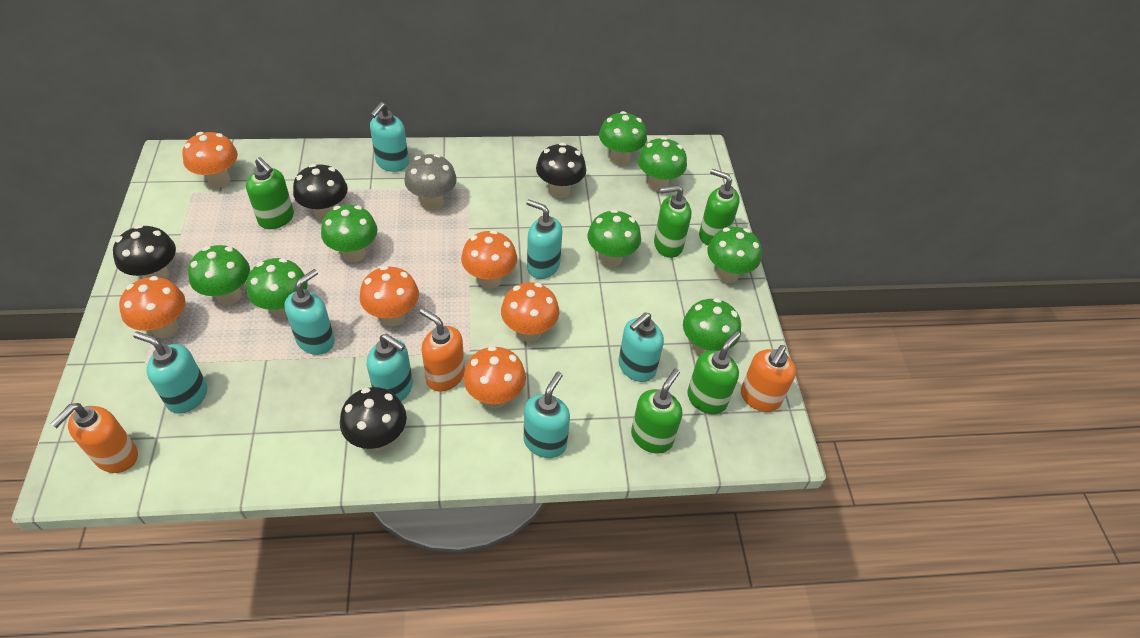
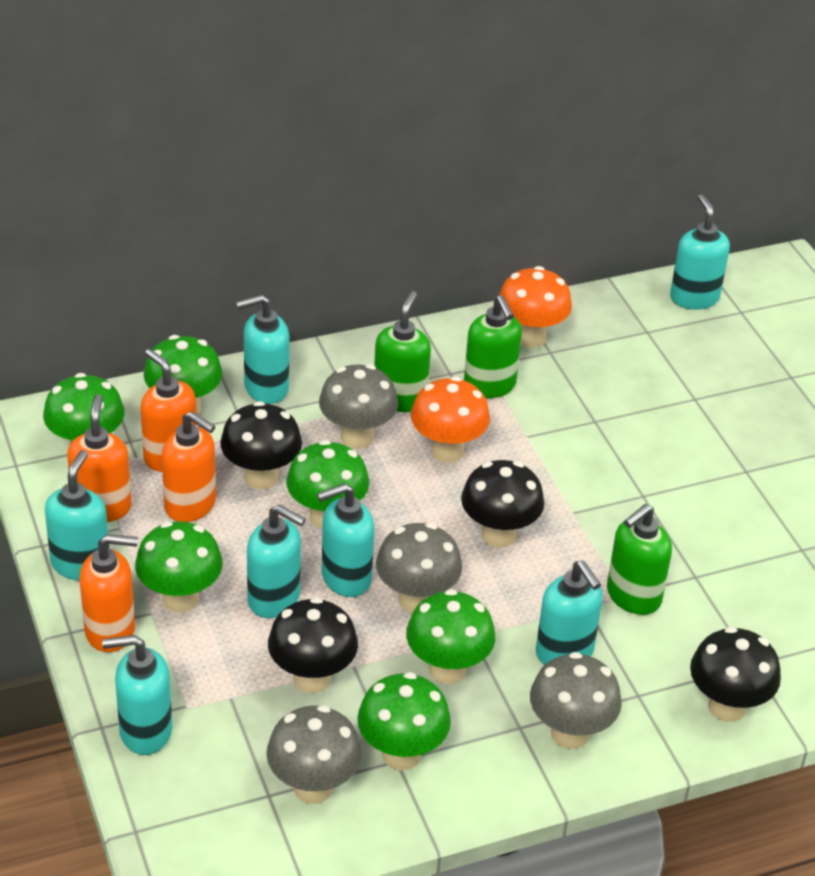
green mushroom: 8 -> 6
green soap dispenser: 5 -> 3
grey mushroom: 1 -> 4
orange mushroom: 6 -> 2
orange soap dispenser: 3 -> 4

